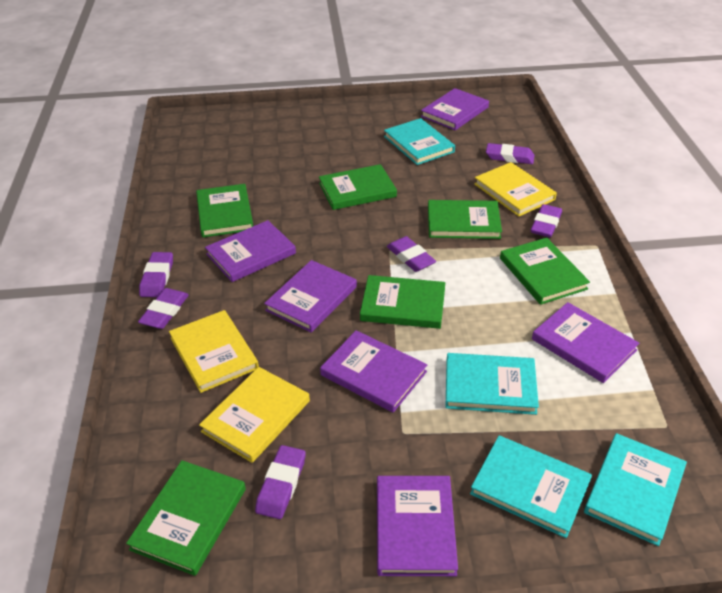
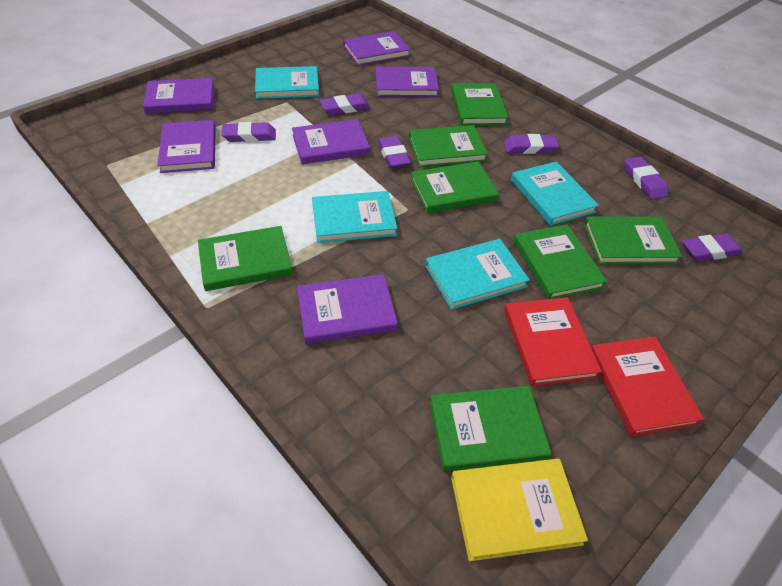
green book: 6 -> 7
red book: 0 -> 2
yellow book: 3 -> 1

